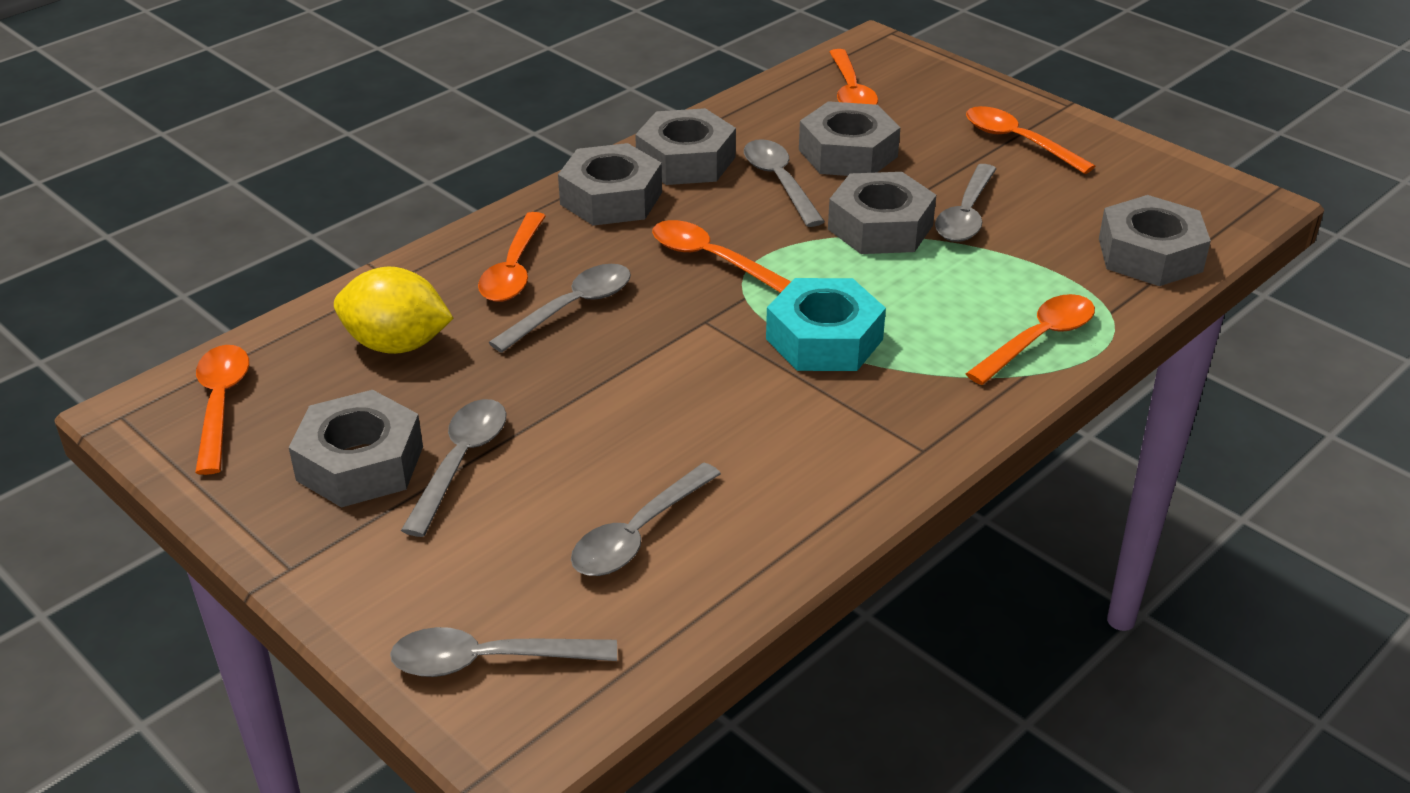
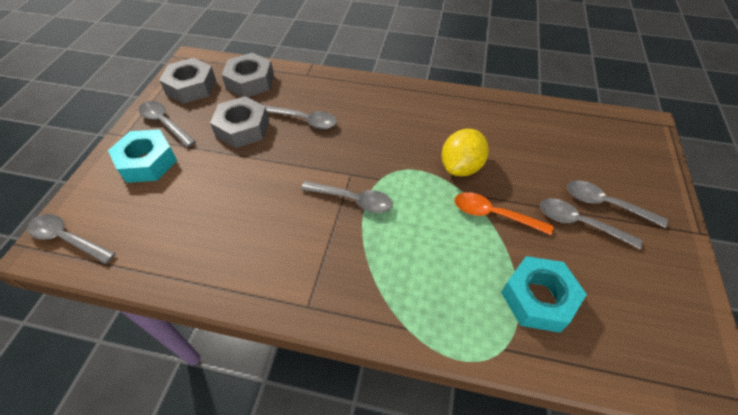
grey nut: 6 -> 3
orange spoon: 6 -> 1
turquoise nut: 1 -> 2

